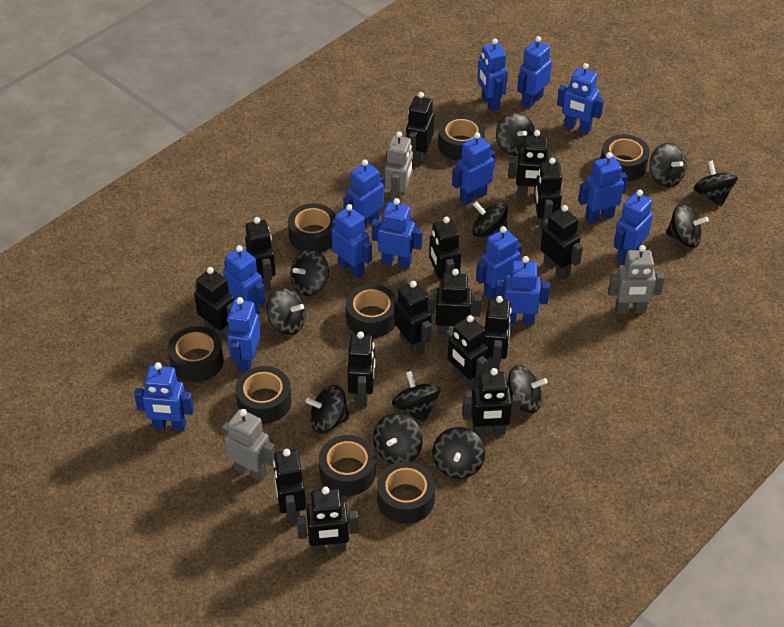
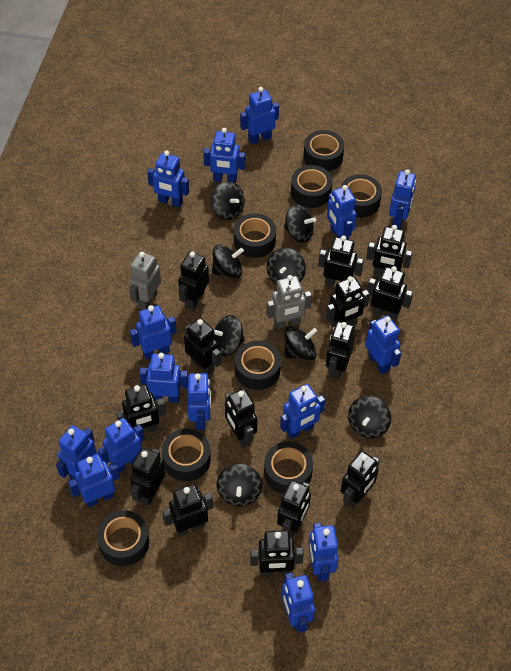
black robot: 15 -> 14
black spinning top: 12 -> 8
blue robot: 14 -> 15
grey robot: 3 -> 2

